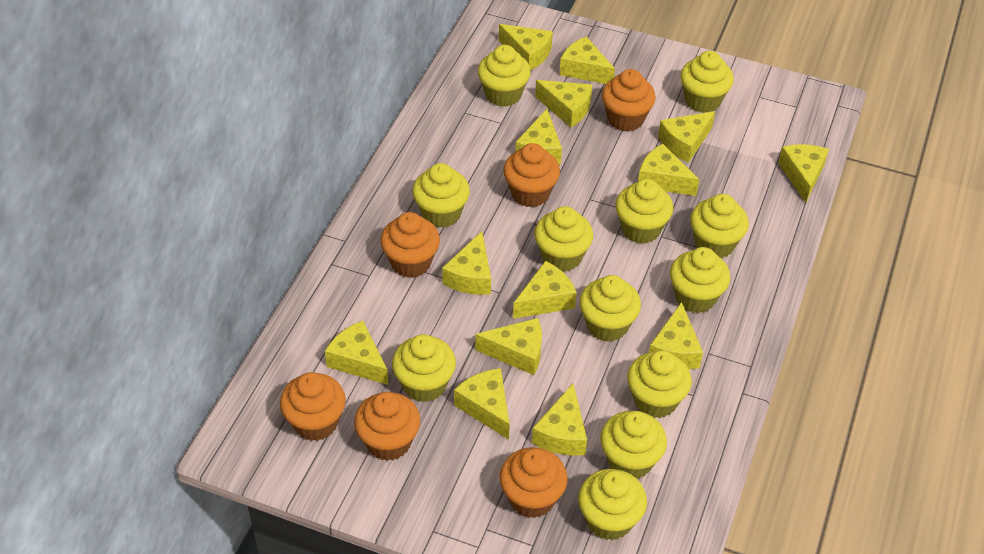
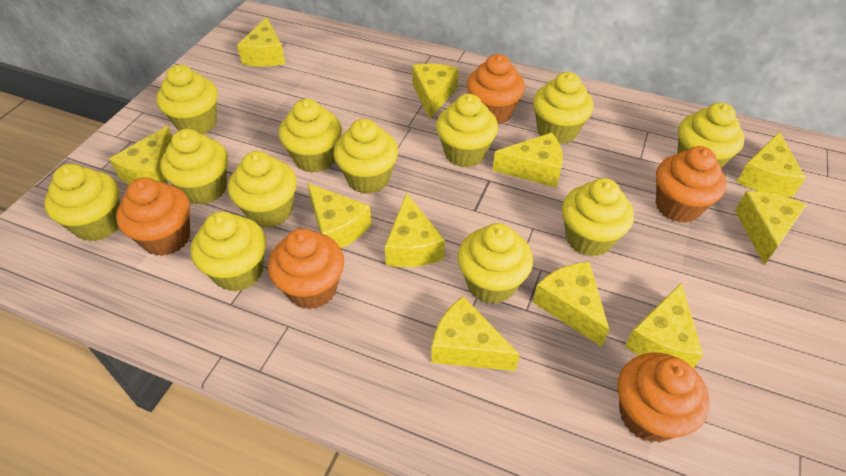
orange cupcake: 6 -> 5
yellow cheese: 14 -> 11

